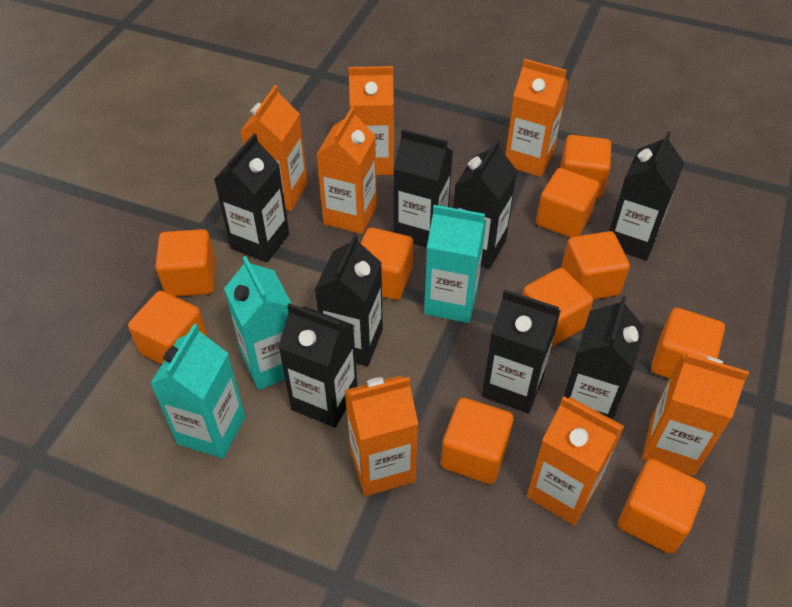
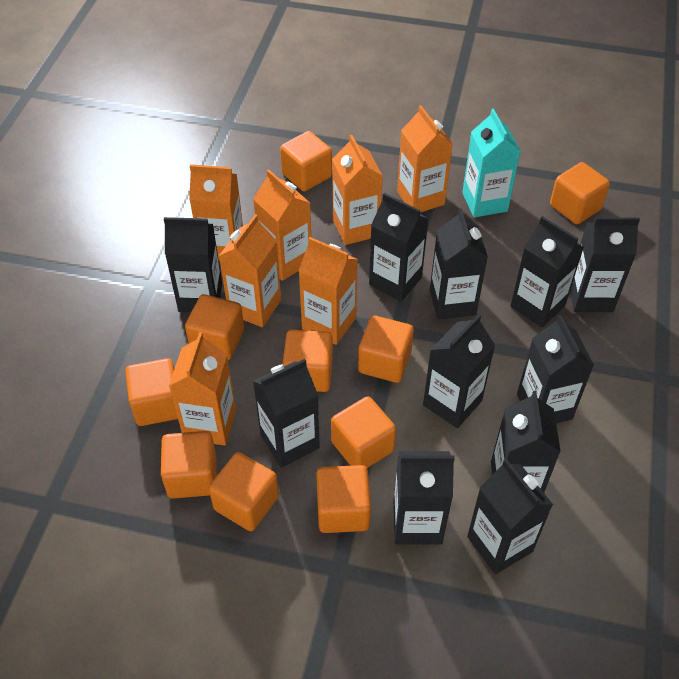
black carton: 8 -> 11
turquoise carton: 3 -> 1

